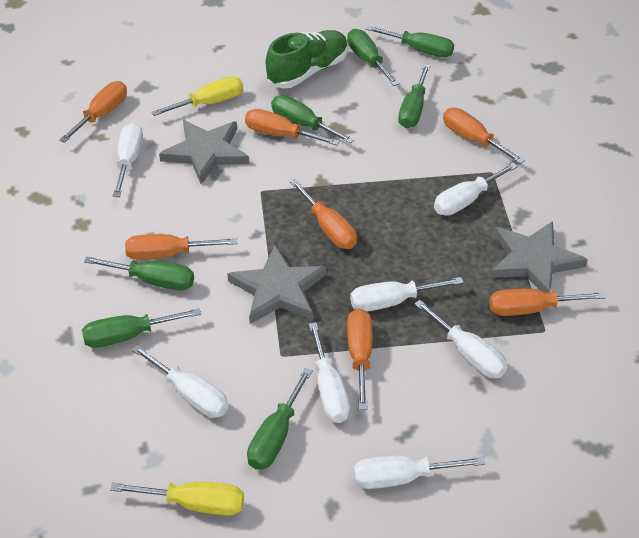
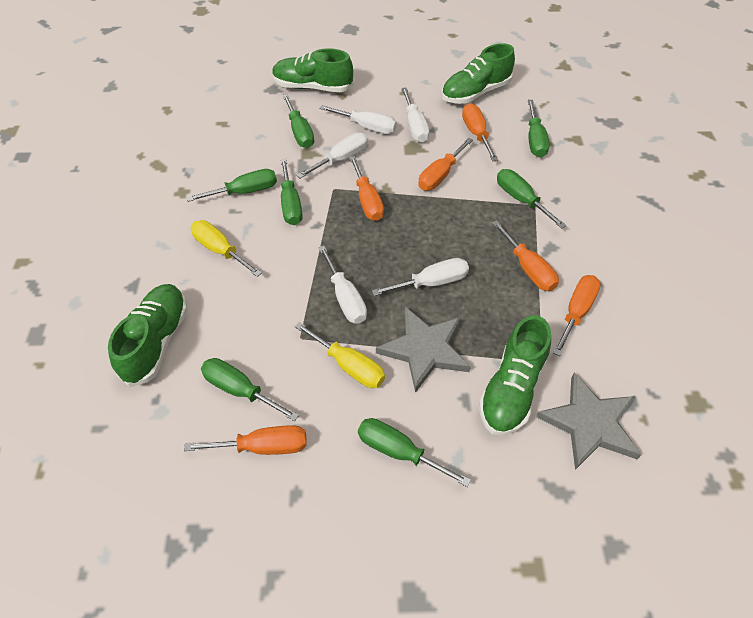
green shoe: 1 -> 4
grey star: 3 -> 2
orange screwdriver: 7 -> 6
white screwdriver: 7 -> 5

